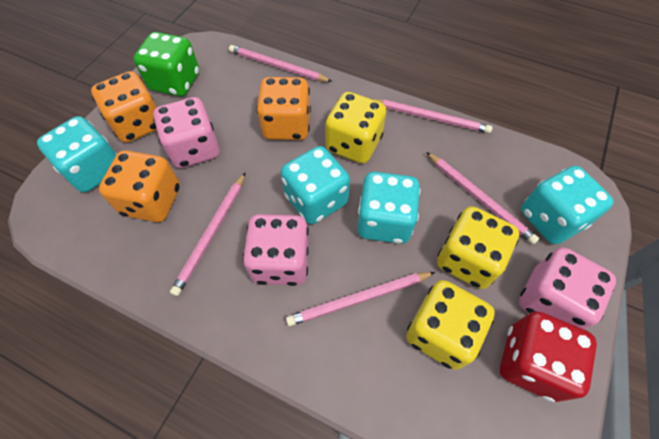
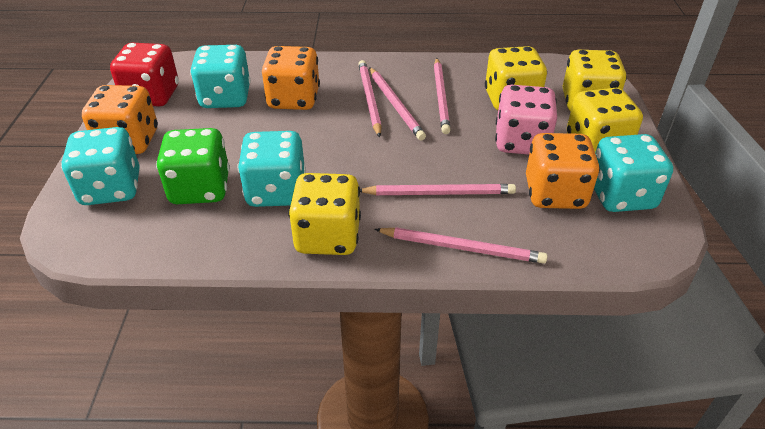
pink dice: 3 -> 1
yellow dice: 3 -> 4

